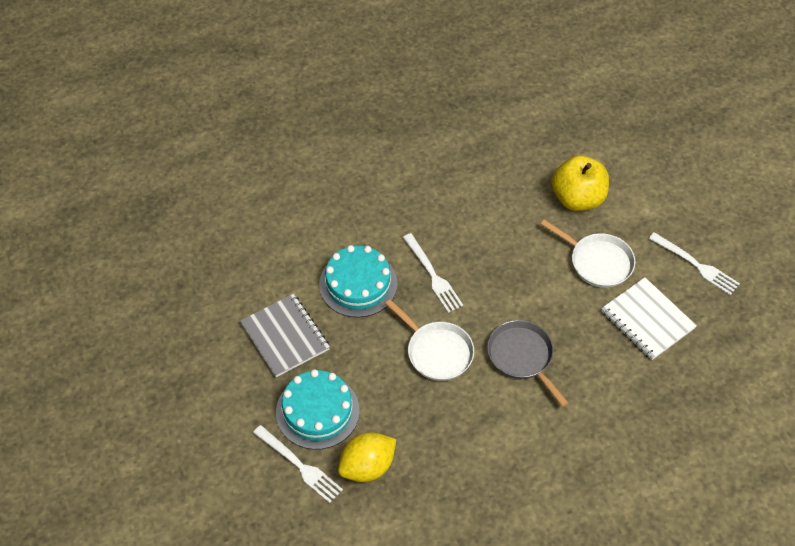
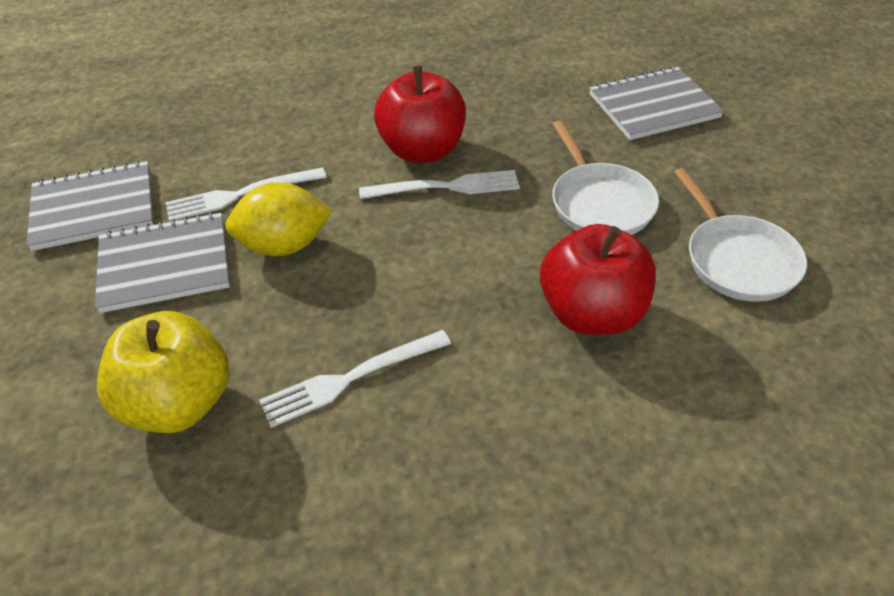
grey notebook: 1 -> 3
grey pan: 1 -> 0
red apple: 0 -> 2
turquoise cake: 2 -> 0
white notebook: 1 -> 0

